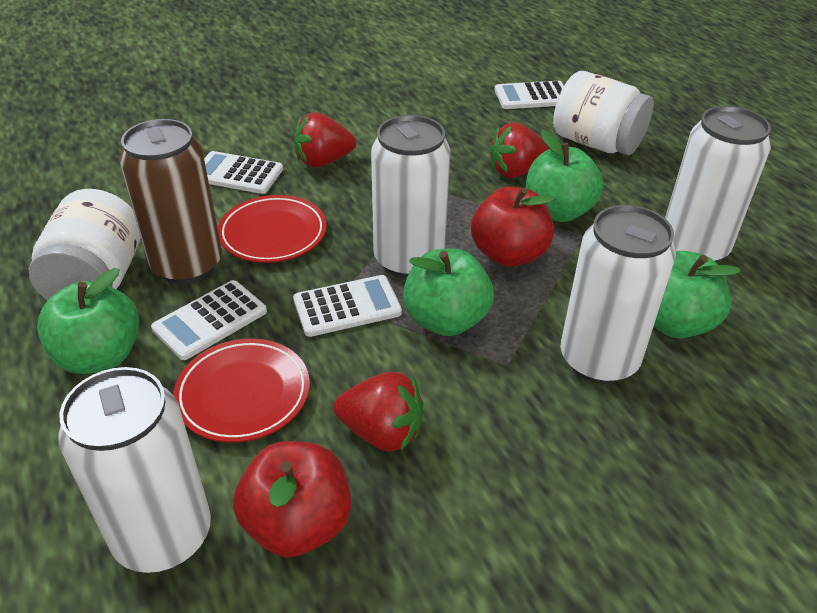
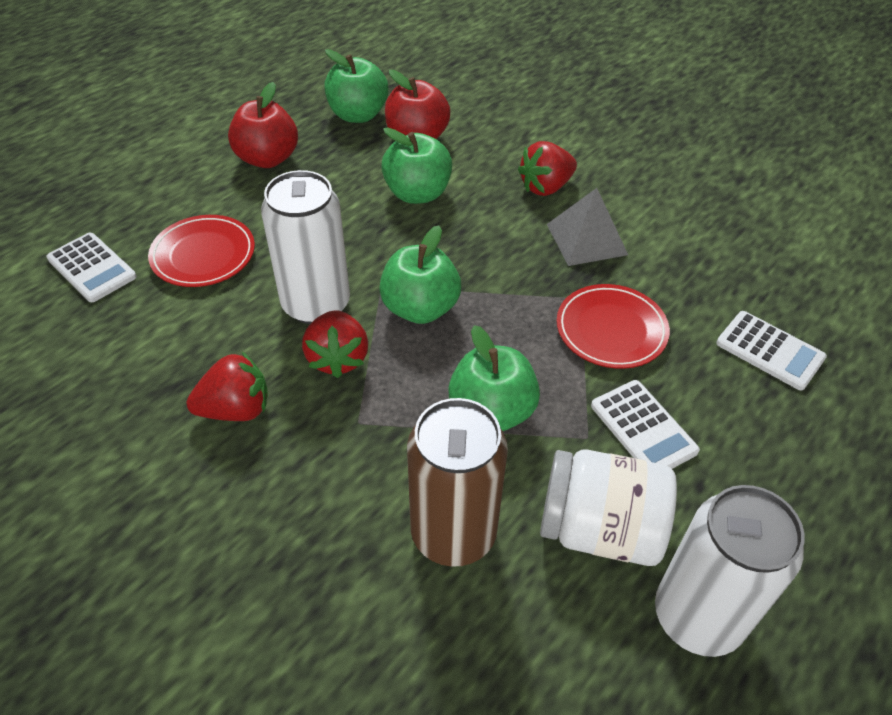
grey pyramid: 0 -> 1
white calculator: 4 -> 3
white can: 4 -> 2
white jar: 2 -> 1

